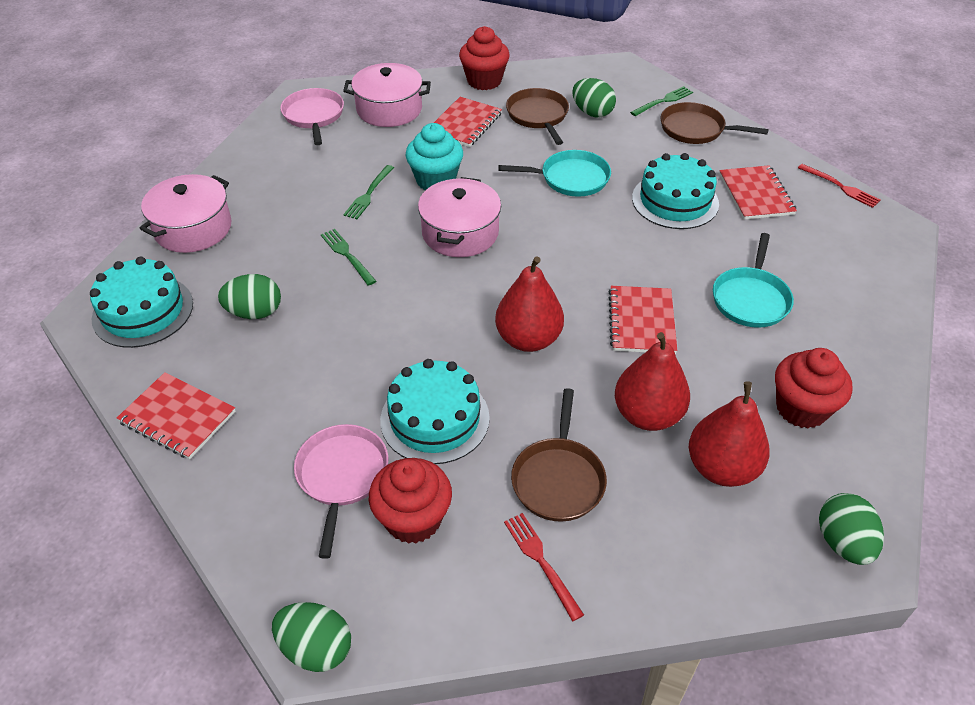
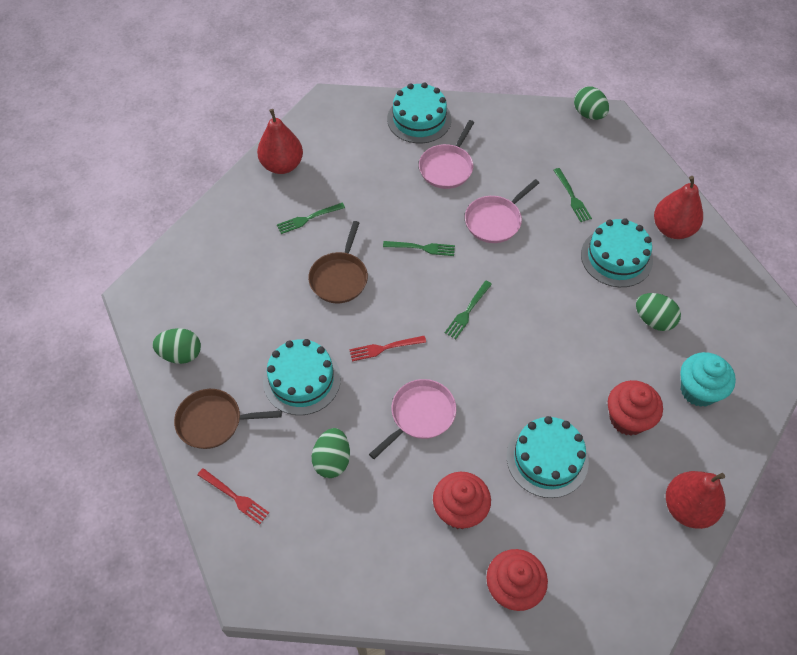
brown pan: 3 -> 2
green fork: 3 -> 4
pink pan: 2 -> 3
pink pot: 3 -> 0
red notebook: 4 -> 0
turquoise cake: 3 -> 4
turquoise pan: 2 -> 0

